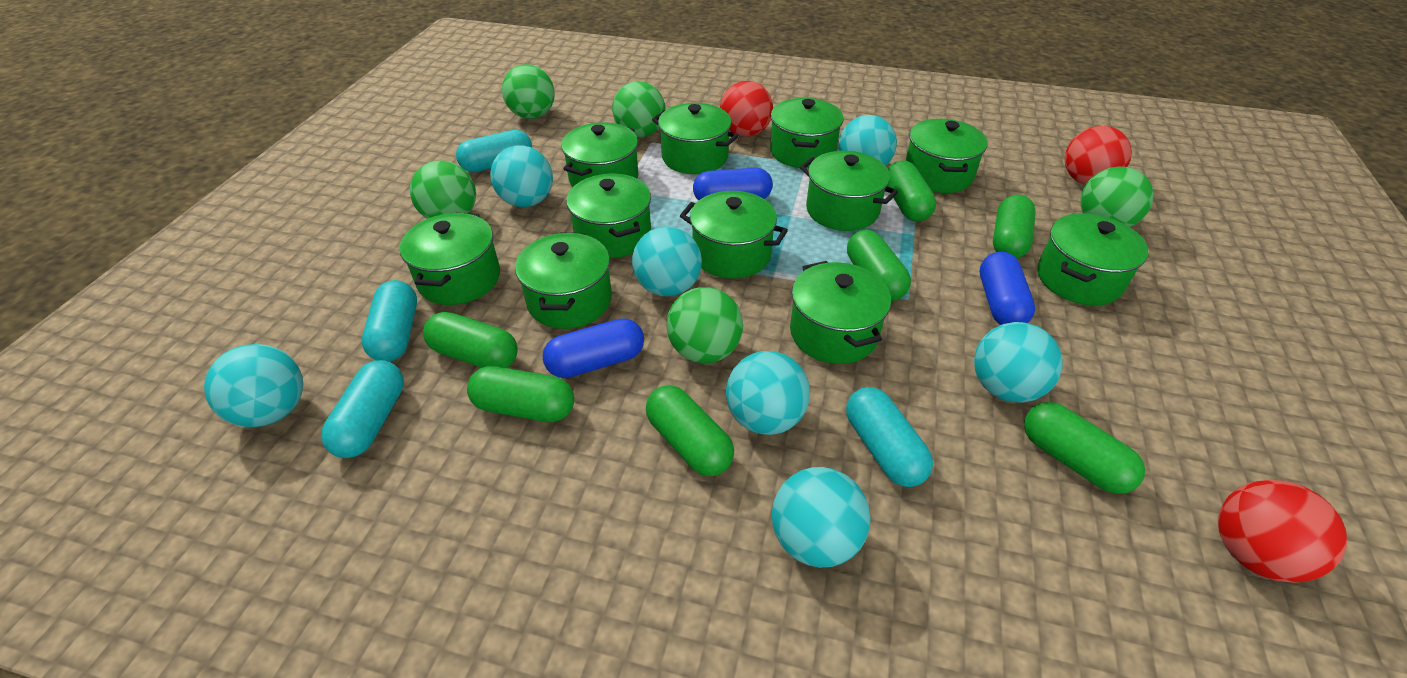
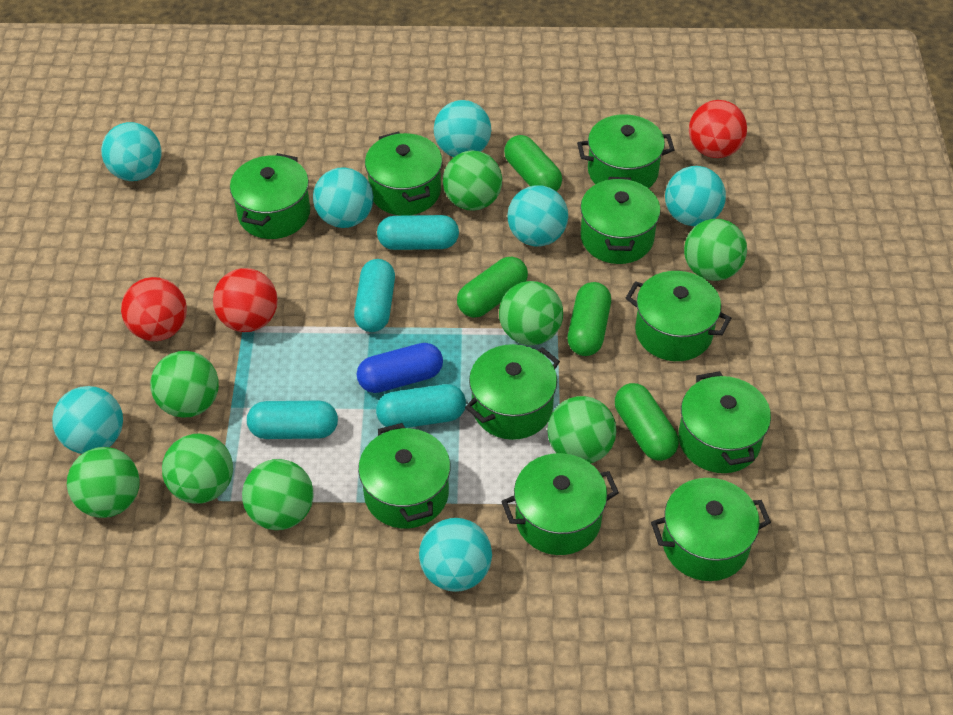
blue capsule: 3 -> 1
green ball: 5 -> 8
green capsule: 7 -> 4
green pot: 11 -> 10

